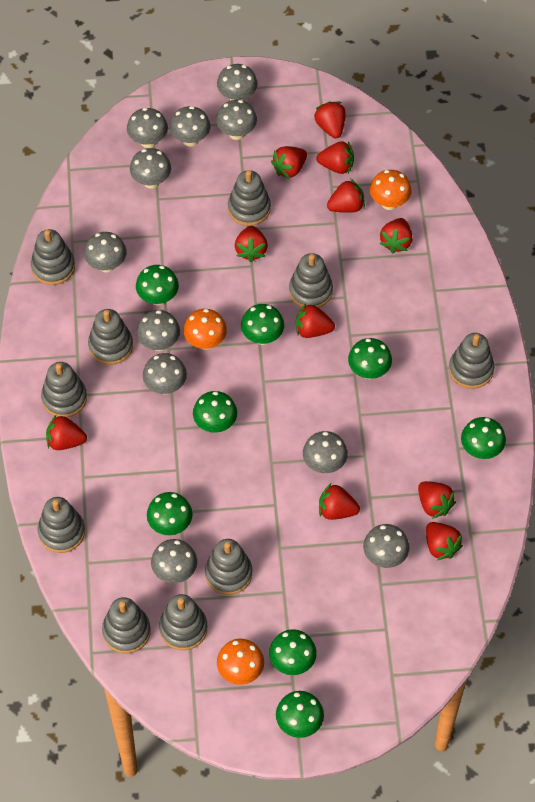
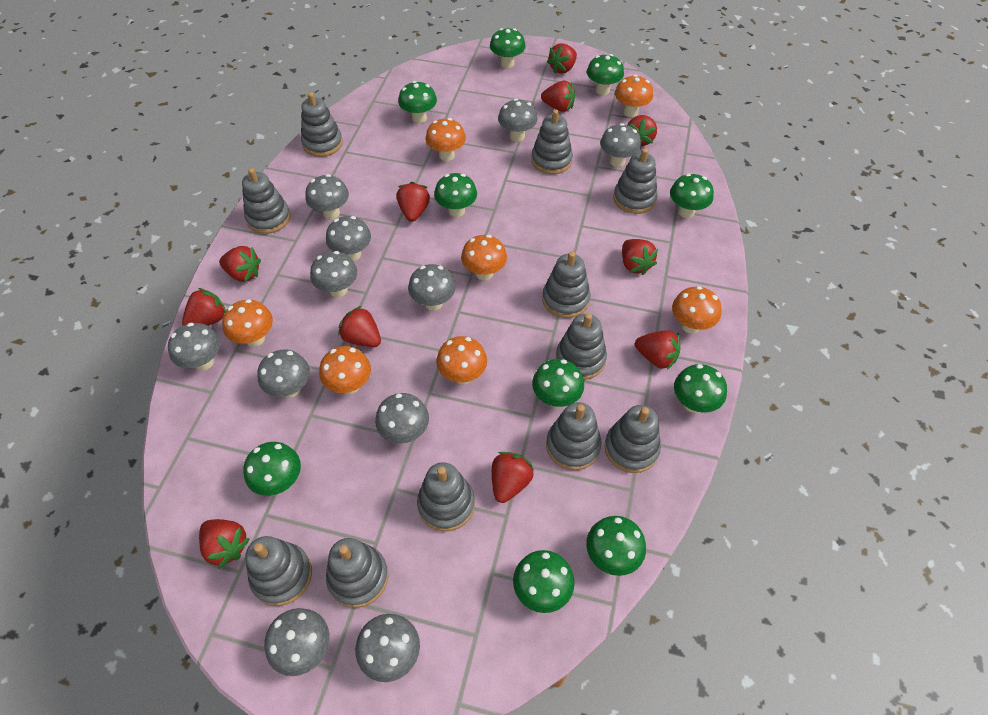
green mushroom: 8 -> 10
grey stacking toy: 10 -> 11
orange mushroom: 3 -> 7

